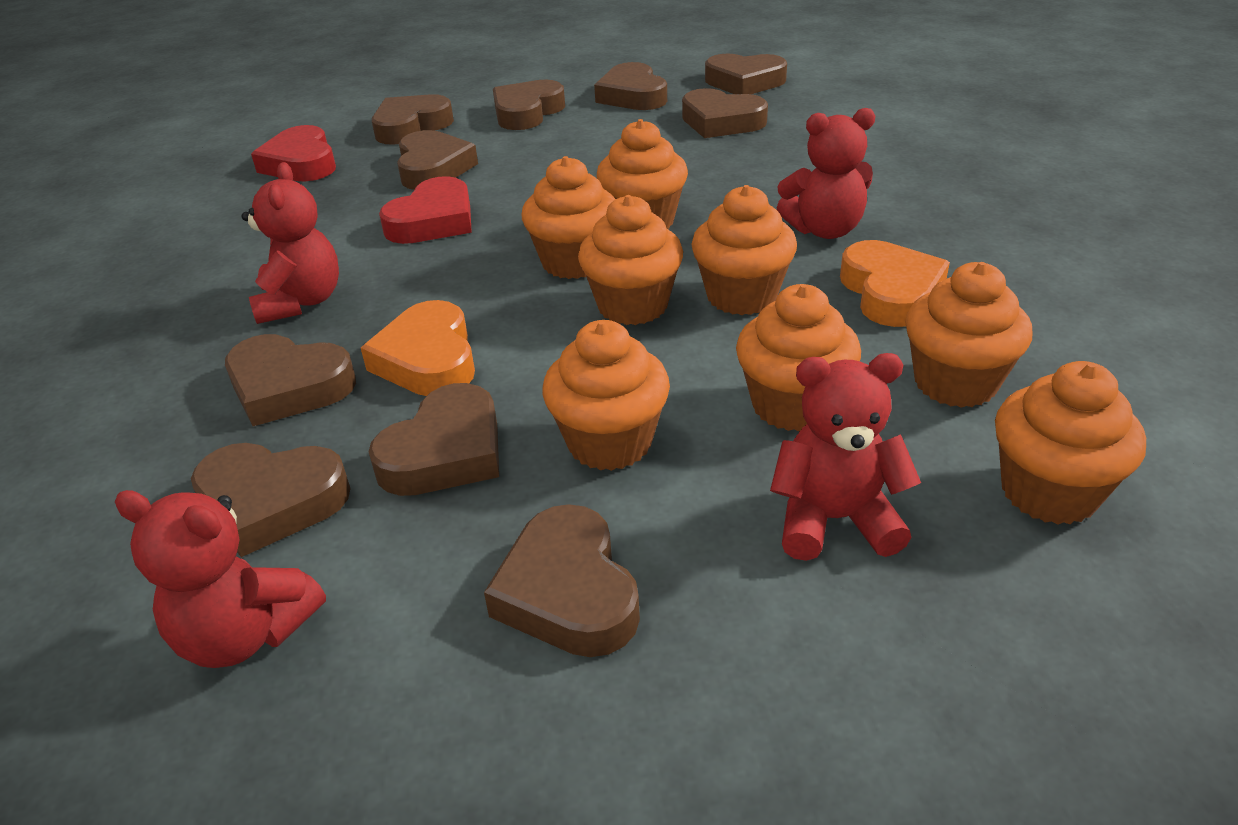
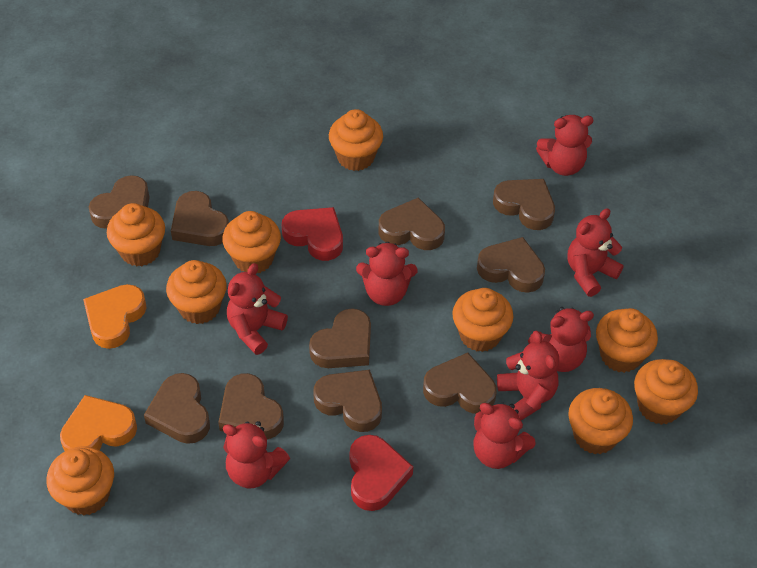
orange cupcake: 8 -> 9
red teddy bear: 4 -> 8

